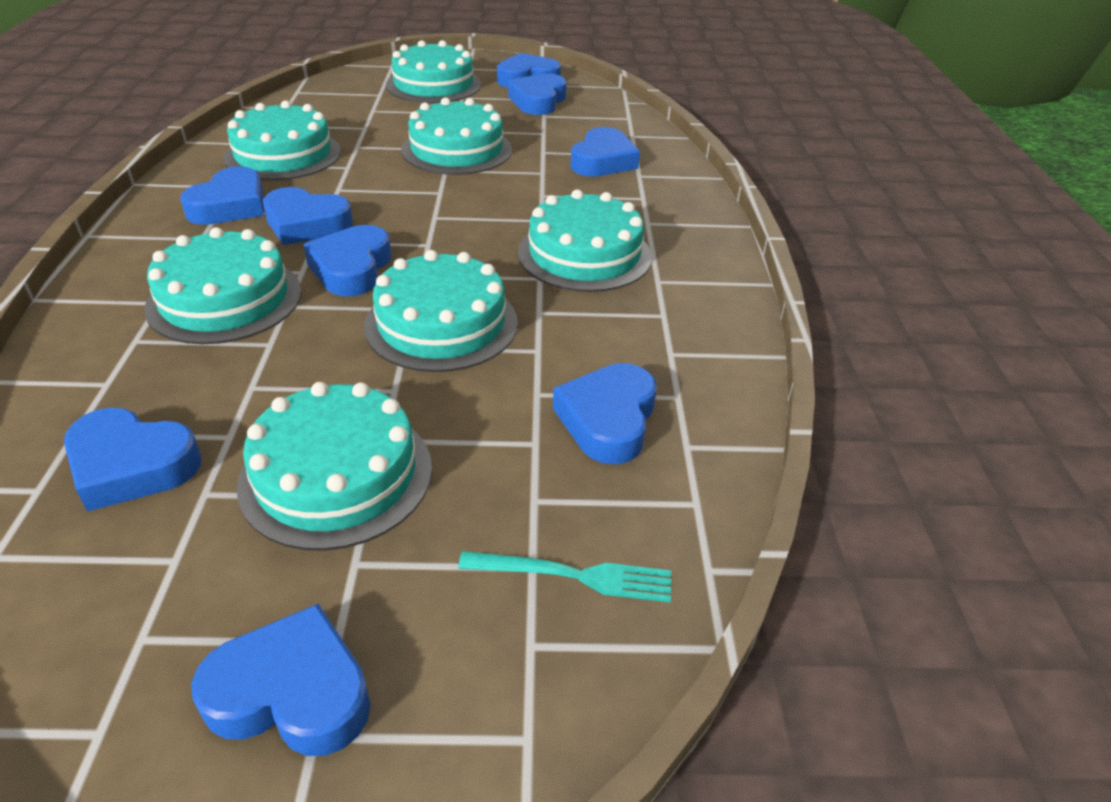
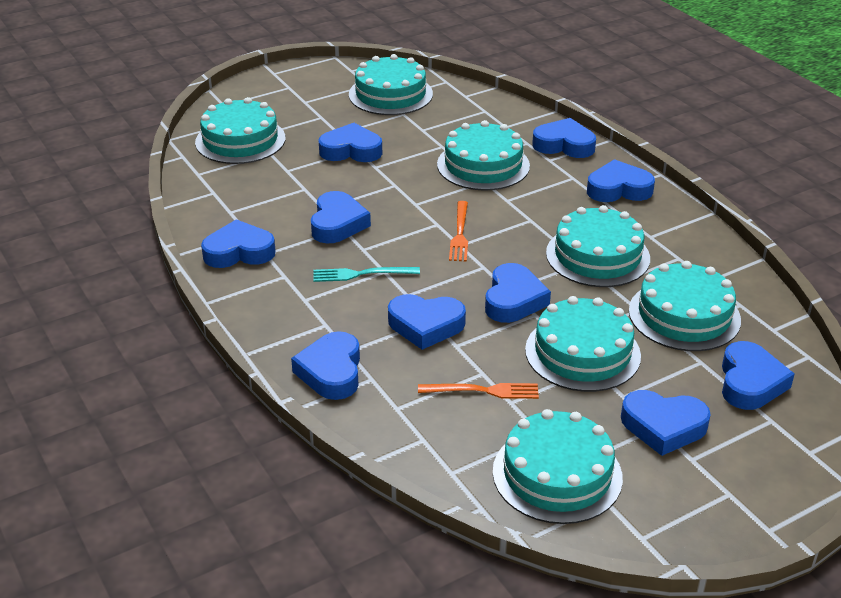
blue heart: 9 -> 10
orange fork: 0 -> 2

